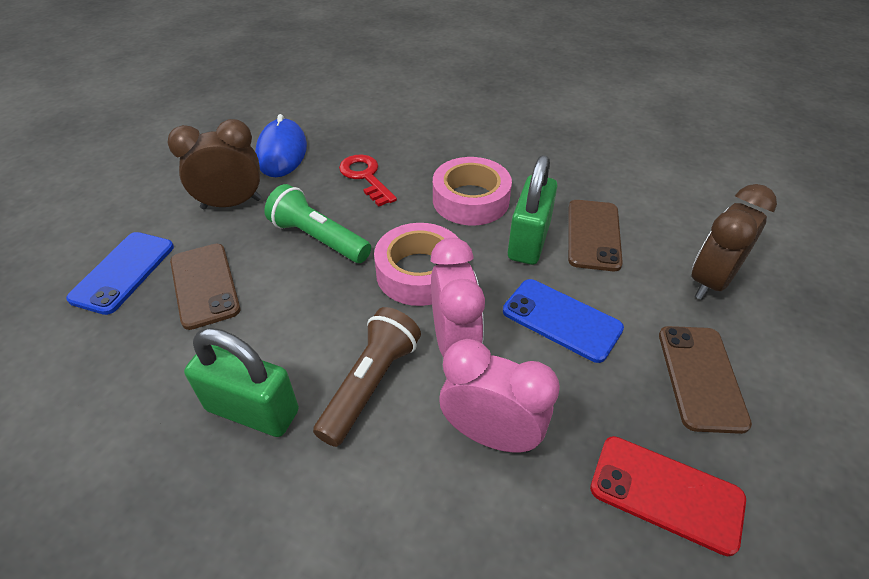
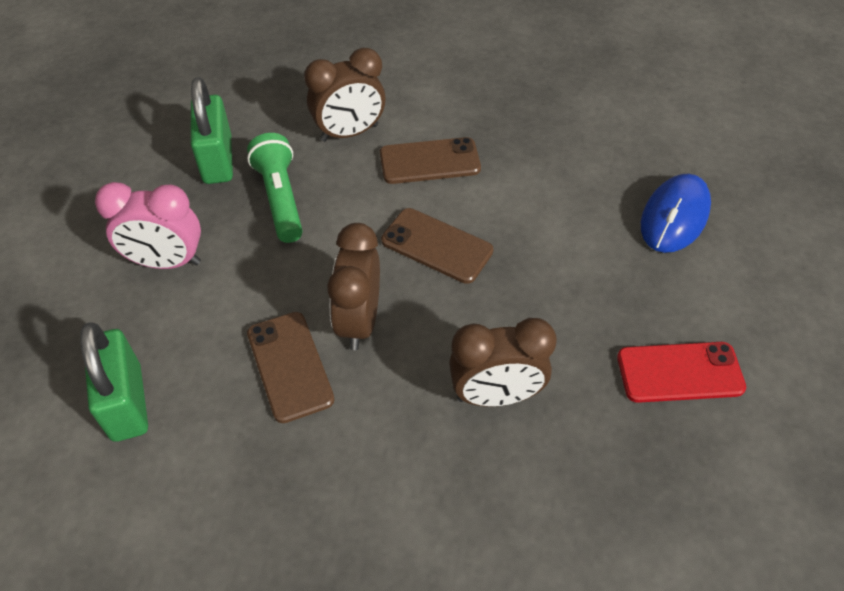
blue phone: 2 -> 0
brown clock: 2 -> 3
brown flashlight: 1 -> 0
pink clock: 2 -> 1
pink tape: 2 -> 0
red key: 1 -> 0

